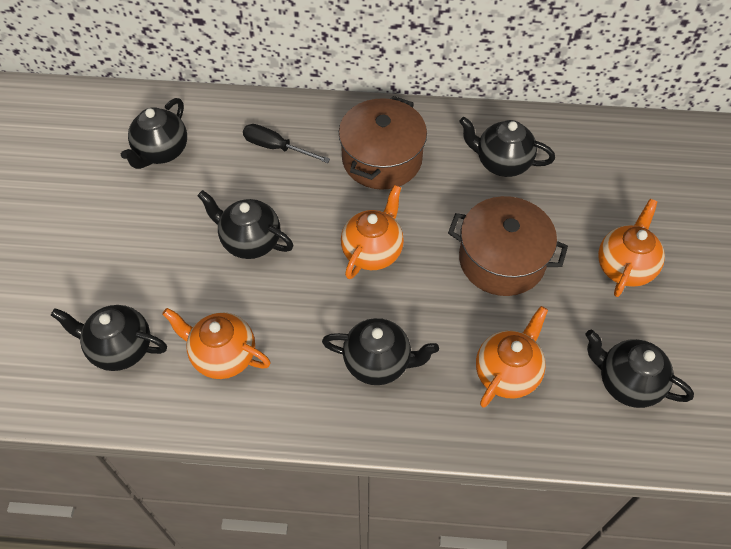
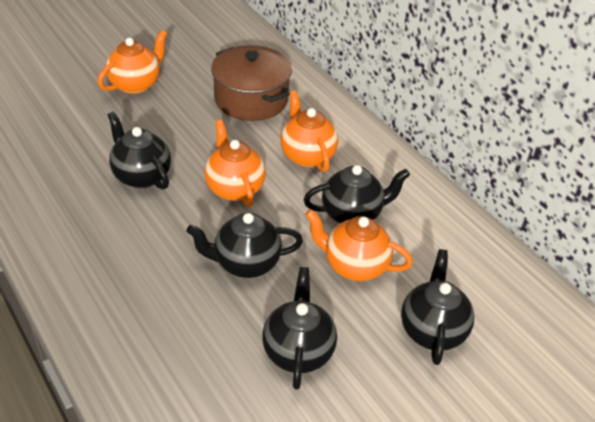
black screwdriver: 1 -> 0
black teapot: 6 -> 5
brown pot: 2 -> 1

